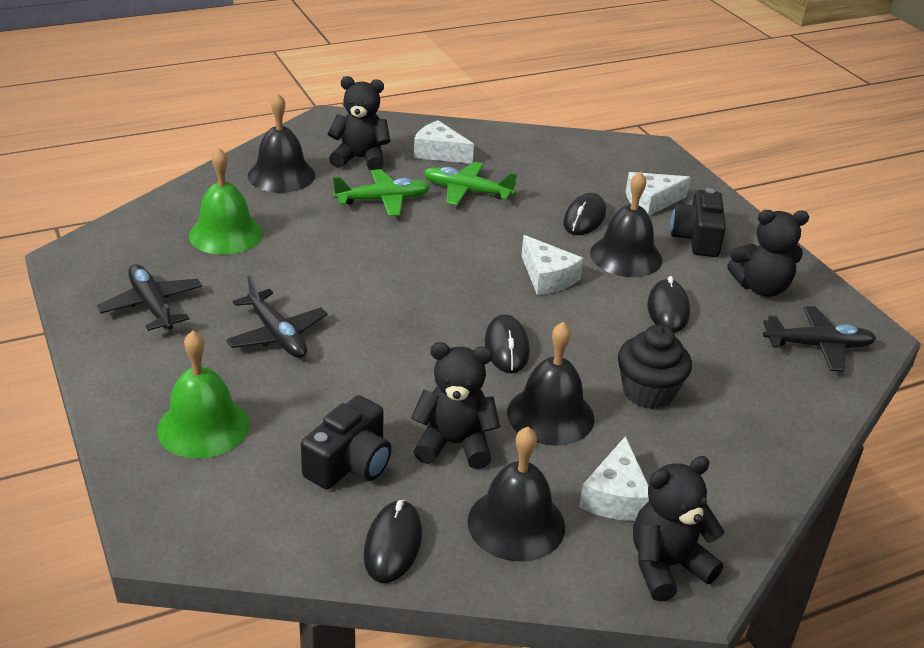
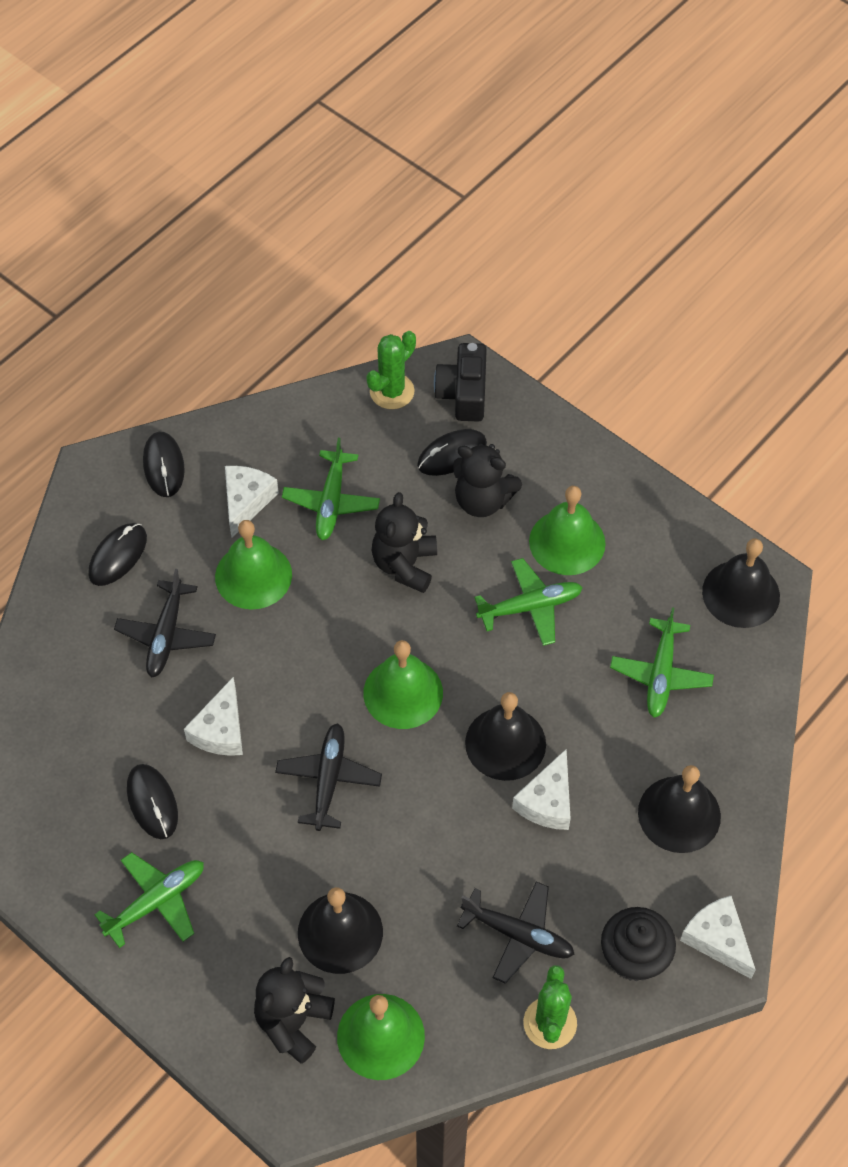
black camera: 2 -> 1
black teddy bear: 4 -> 3
green bell: 2 -> 4
green cactus: 0 -> 2
green plane: 2 -> 4

